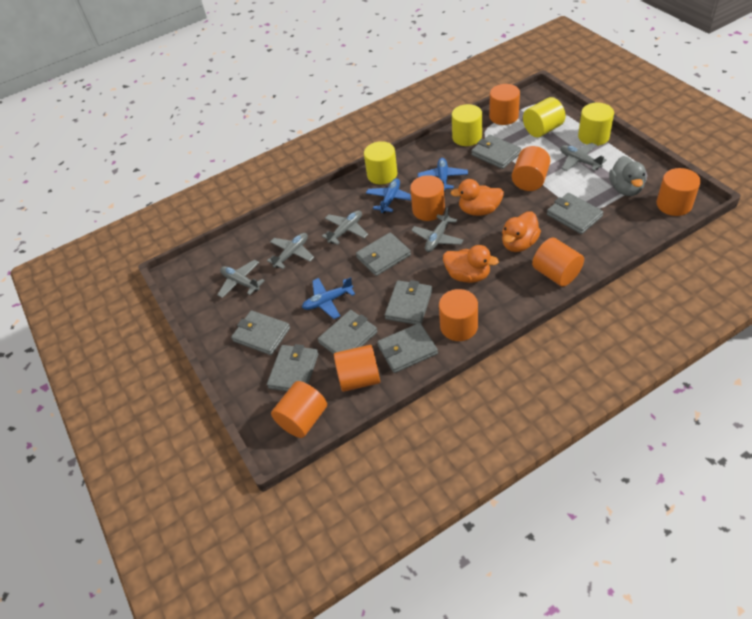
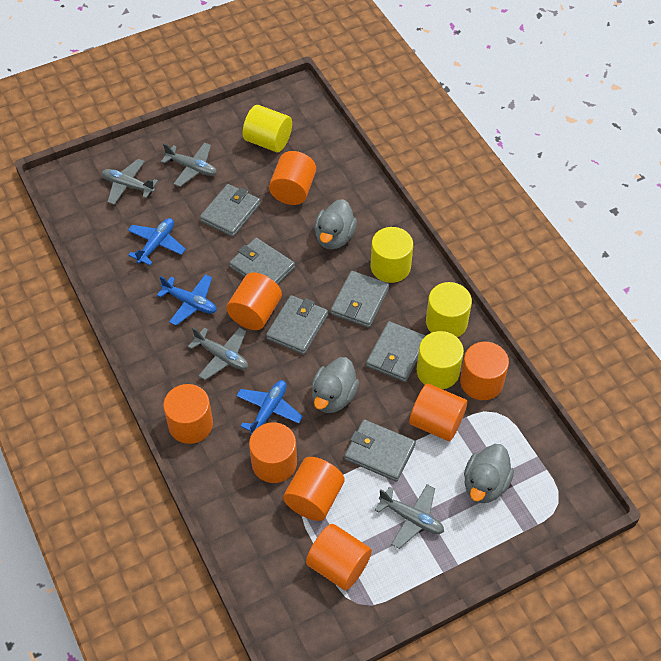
grey duck: 1 -> 3
grey plane: 5 -> 4
grey wallet: 8 -> 6
orange duck: 3 -> 0

